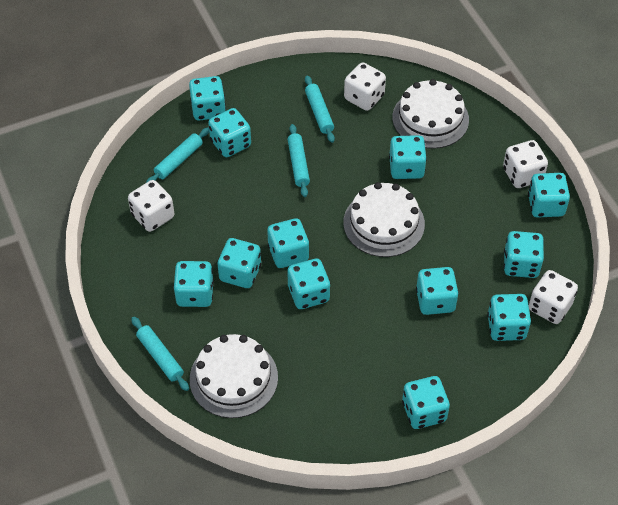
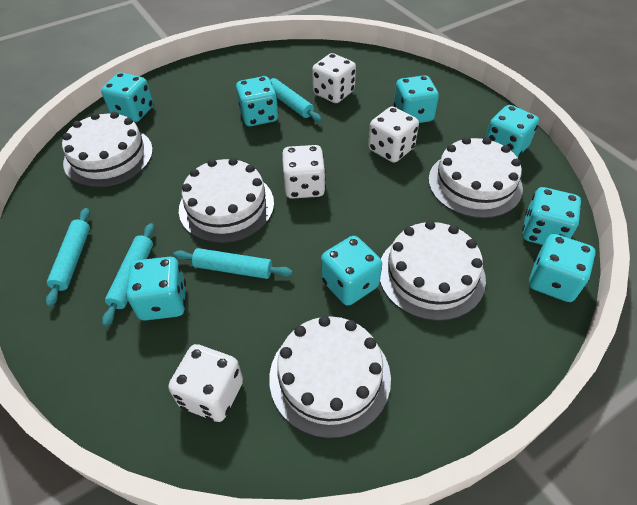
turquoise dice: 12 -> 8
white cake: 3 -> 5

